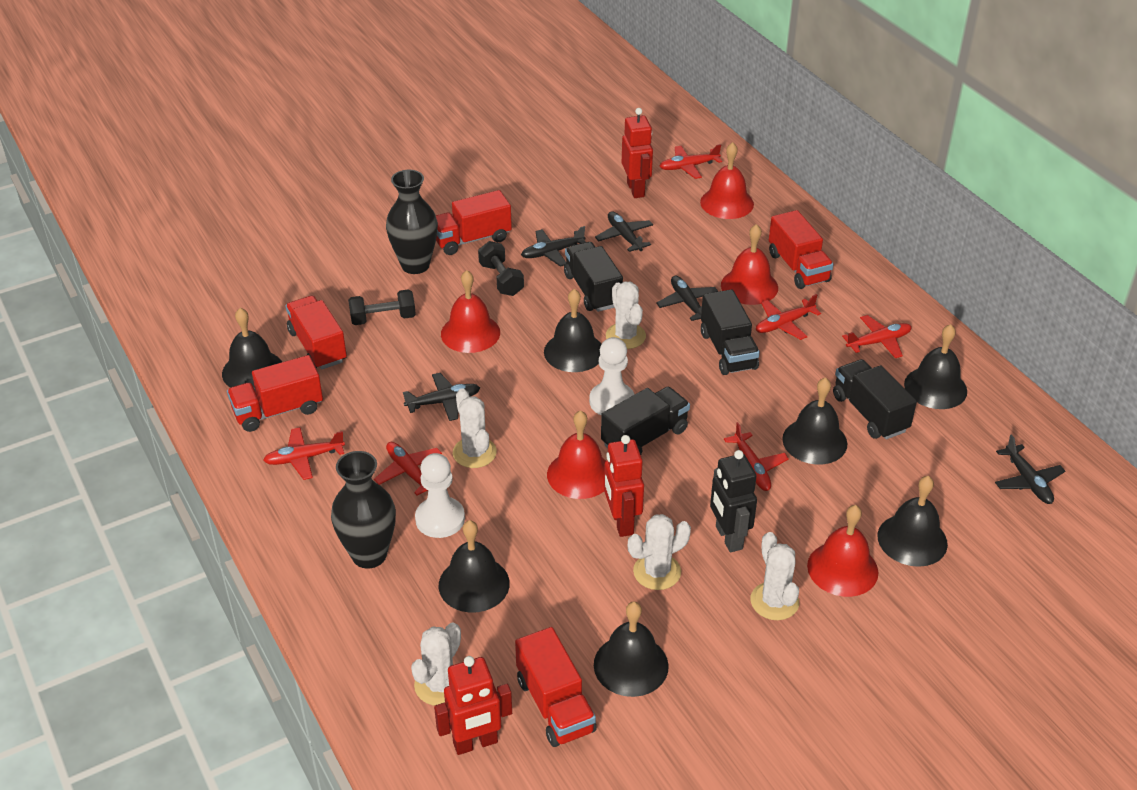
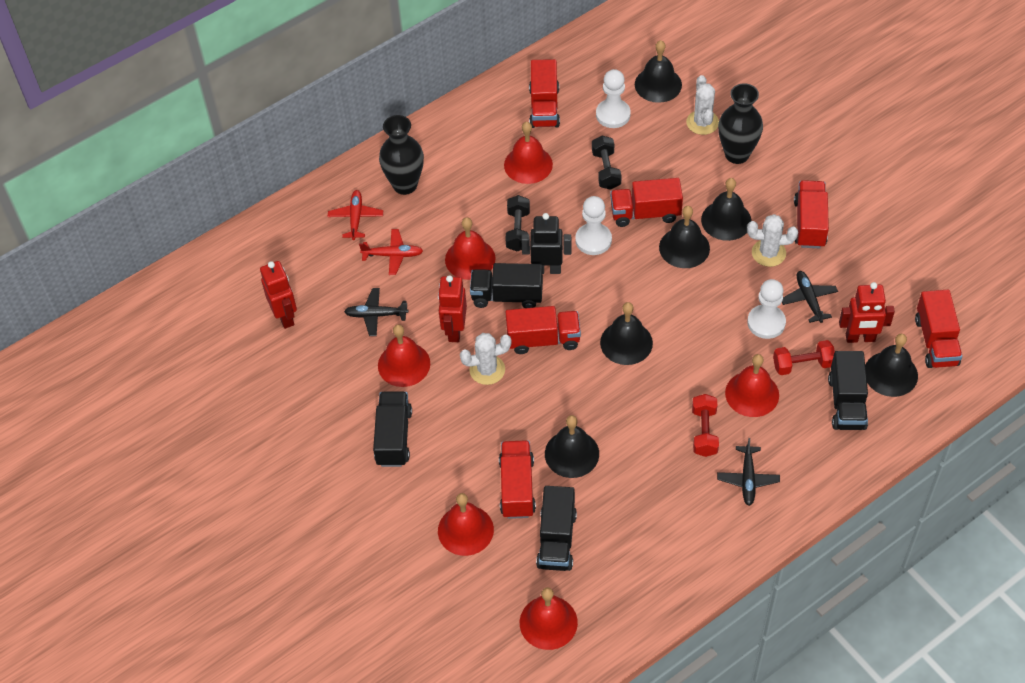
black bell: 7 -> 6
black plane: 5 -> 3
red bell: 5 -> 6
red dumbbell: 0 -> 2
red plane: 6 -> 2
red truck: 5 -> 6
white cactus: 5 -> 3
white pawn: 2 -> 3

